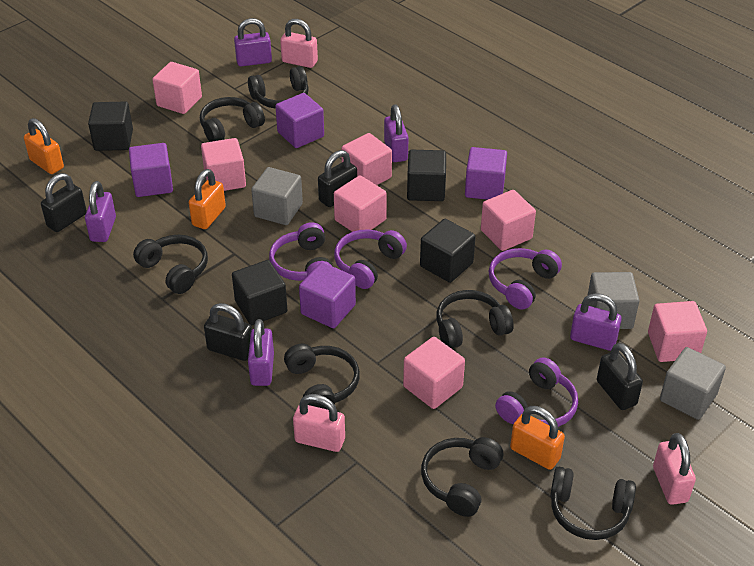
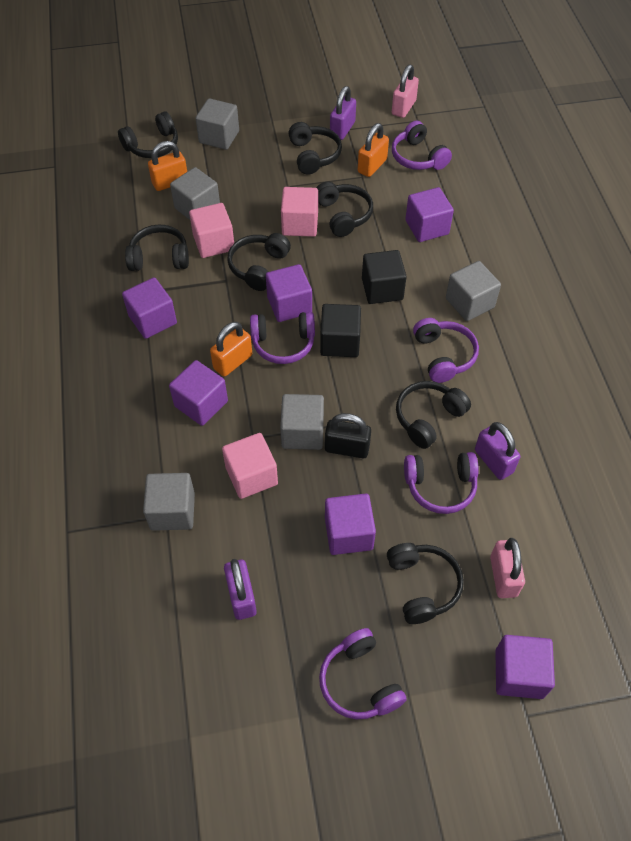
black cube: 4 -> 2
black padlock: 4 -> 1
grey cube: 3 -> 5
pink cube: 7 -> 3
pink padlock: 3 -> 2
purple cube: 4 -> 6
purple headphones: 4 -> 5
purple padlock: 5 -> 3

